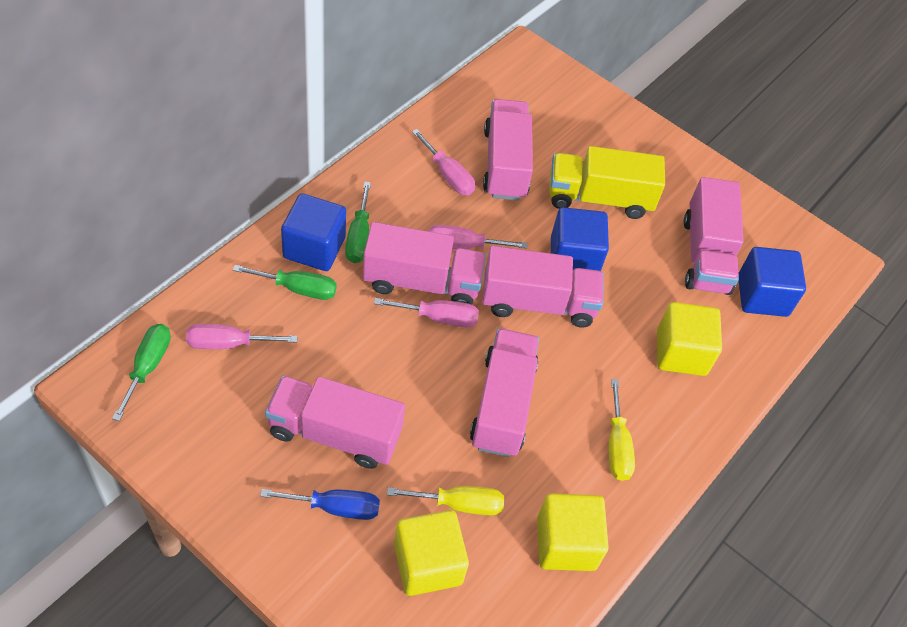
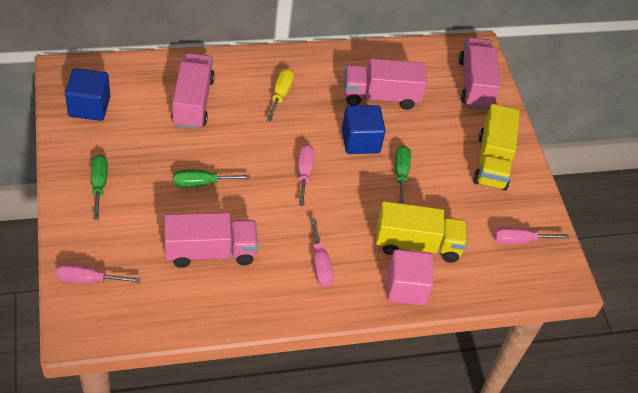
blue cube: 3 -> 2
blue screwdriver: 1 -> 0
pink cube: 0 -> 1
pink truck: 6 -> 4
yellow cube: 3 -> 0
yellow screwdriver: 2 -> 1
yellow truck: 1 -> 2

